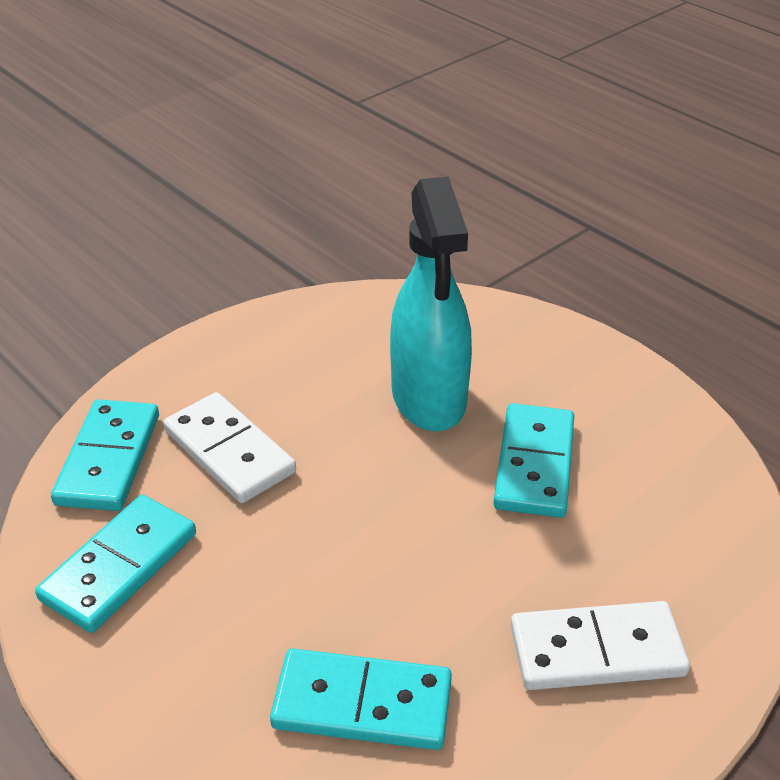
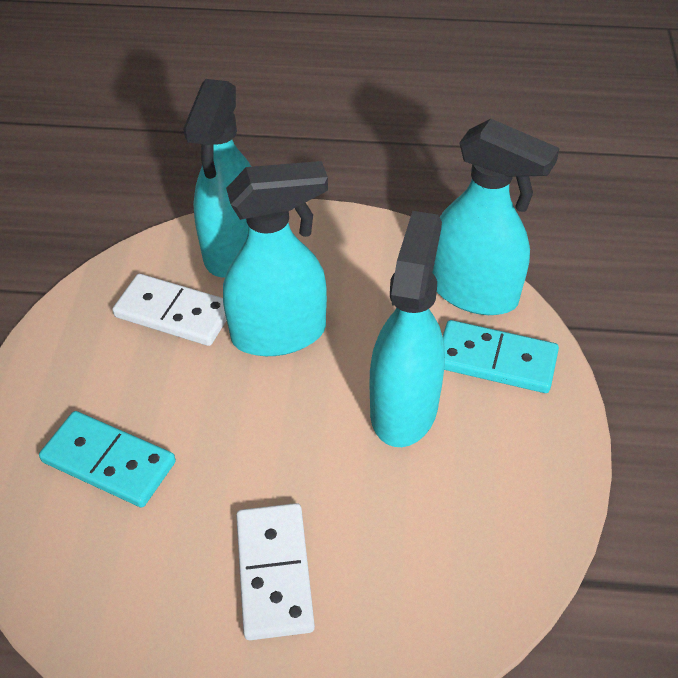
turquoise domino: 4 -> 2
turquoise spray bottle: 1 -> 4

